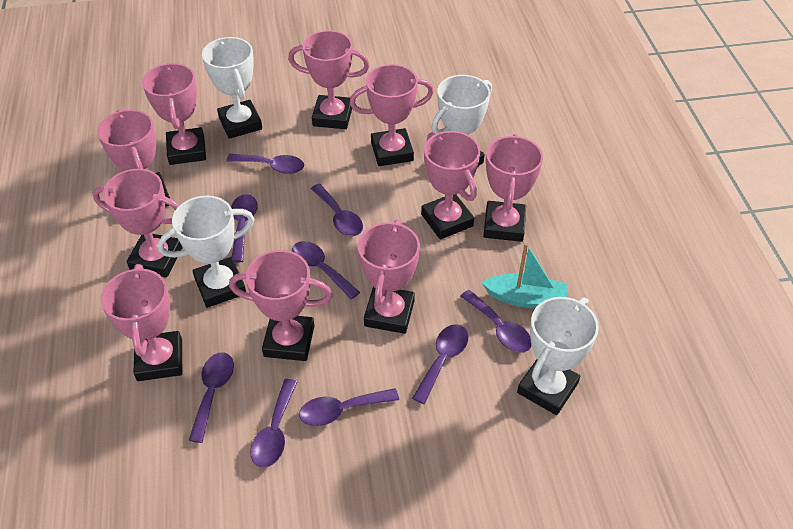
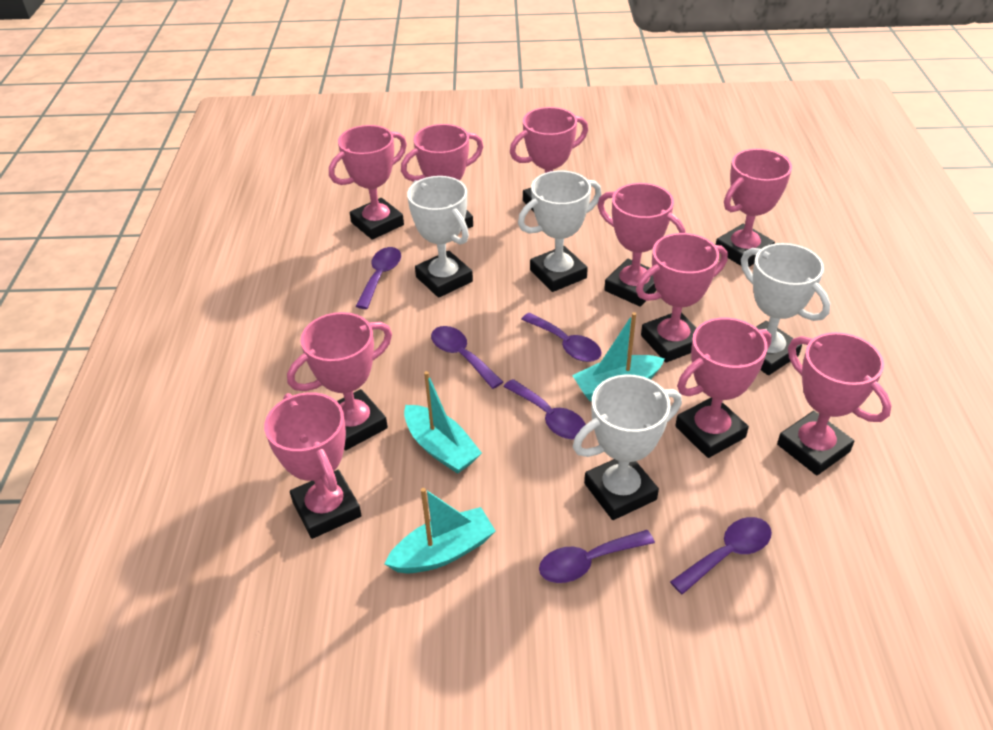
purple spoon: 9 -> 6
turquoise boat: 1 -> 3

